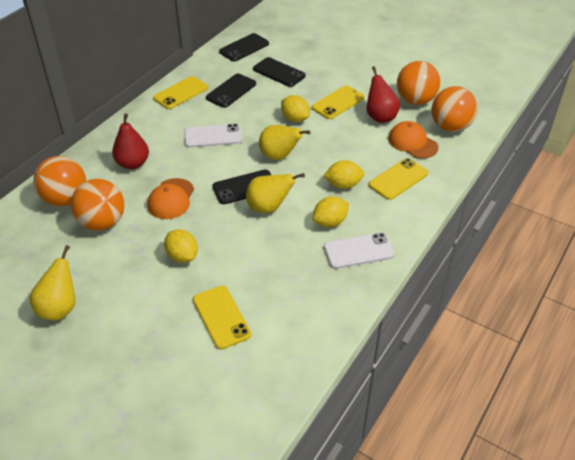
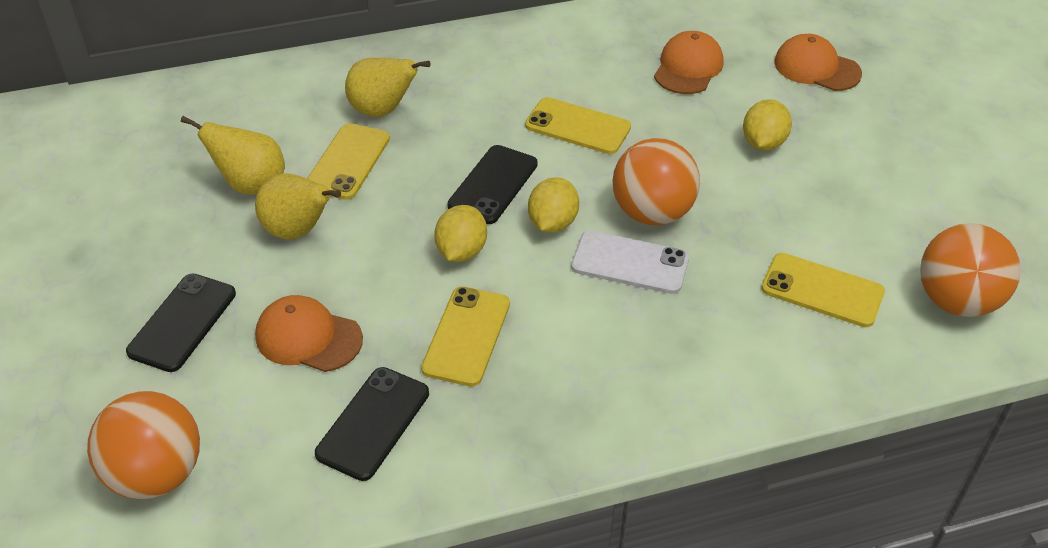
black phone: 4 -> 3
orange ball: 4 -> 3
orange cap: 2 -> 3
red pear: 2 -> 0
white phone: 2 -> 1
yellow lemon: 4 -> 3

